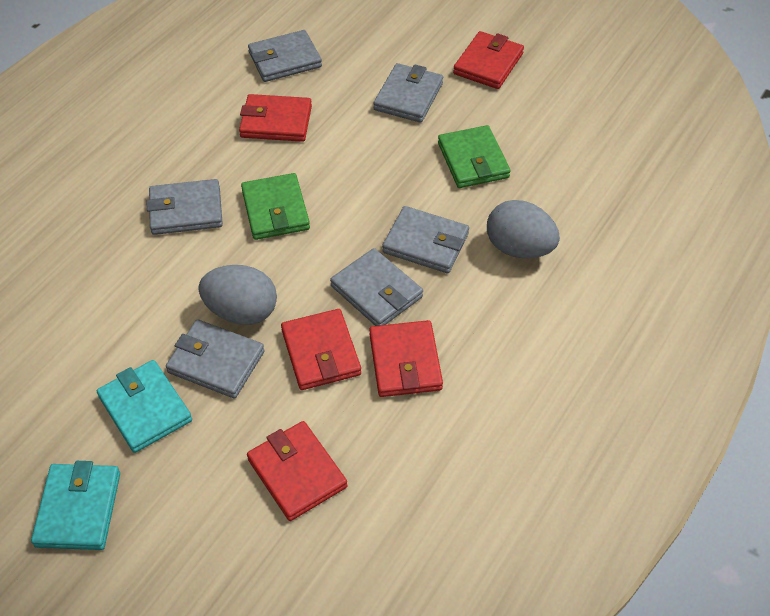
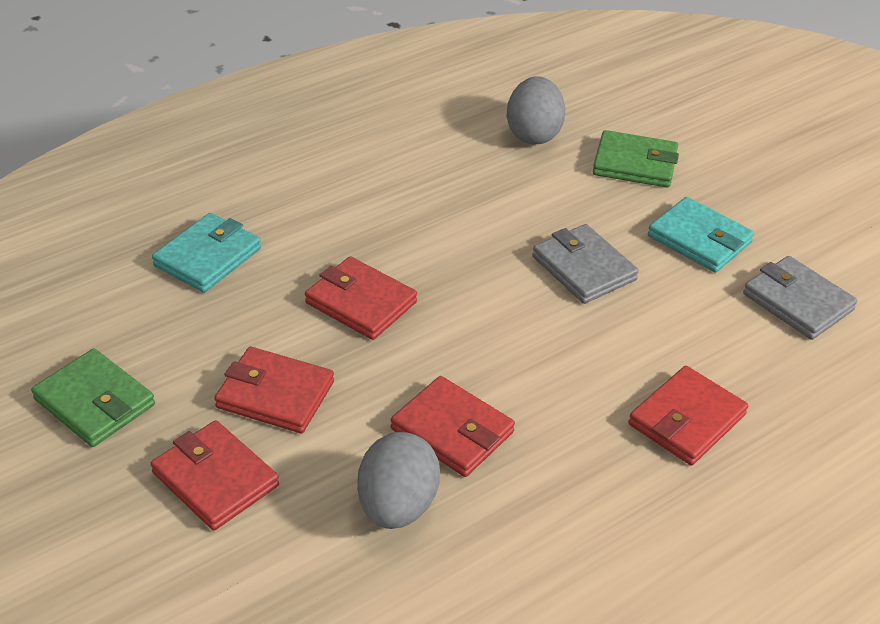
grey wallet: 6 -> 2

